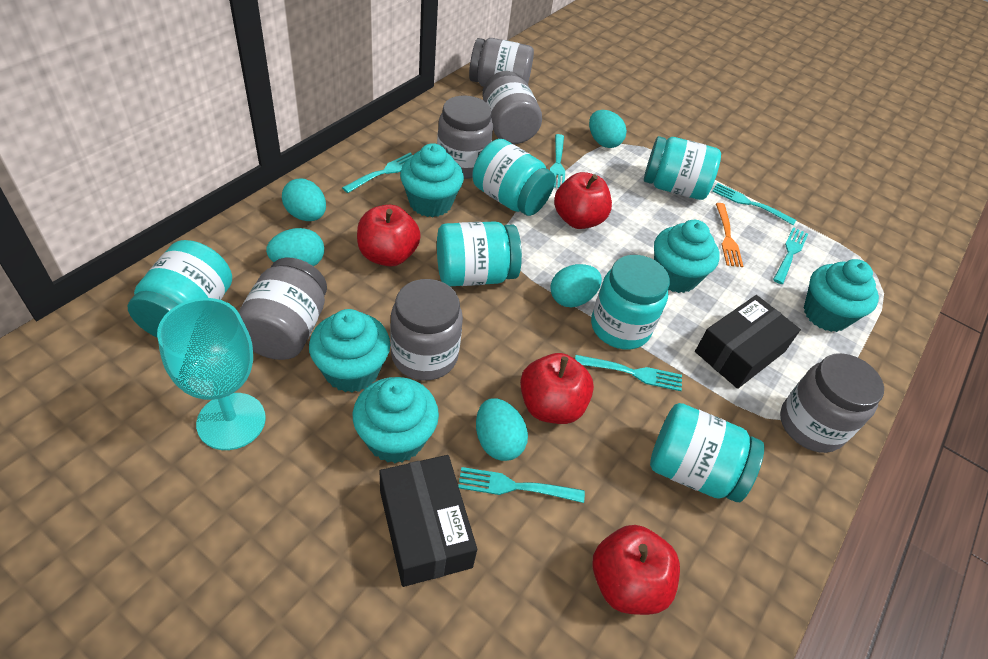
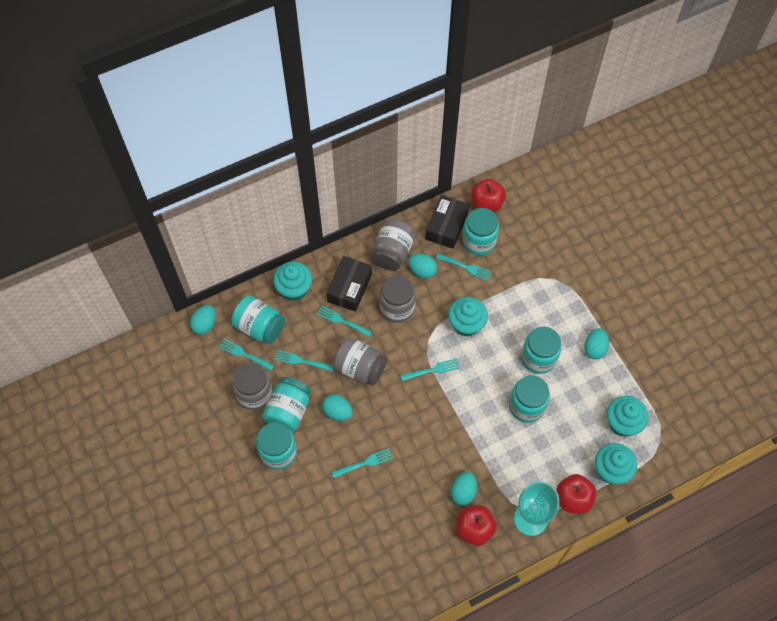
grey jar: 6 -> 4
orange fork: 1 -> 0
red apple: 4 -> 3
turquoise cupcake: 5 -> 4

